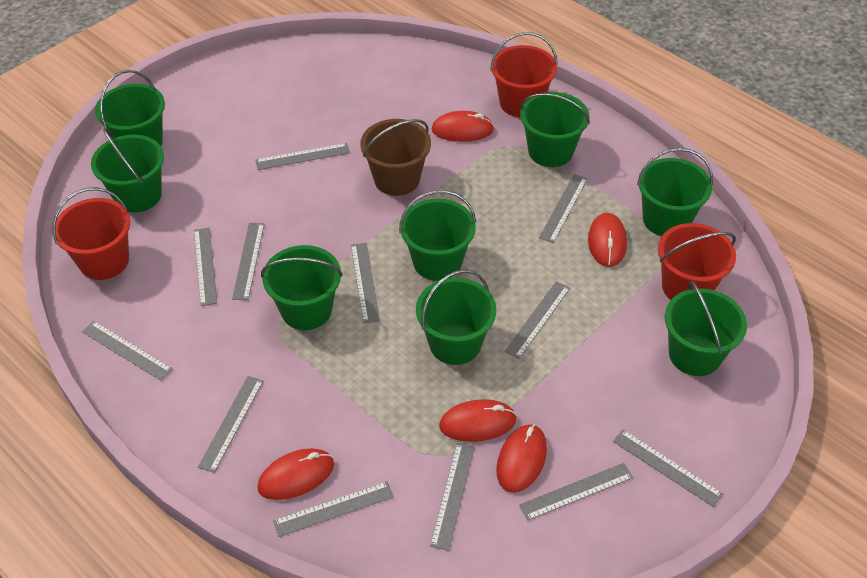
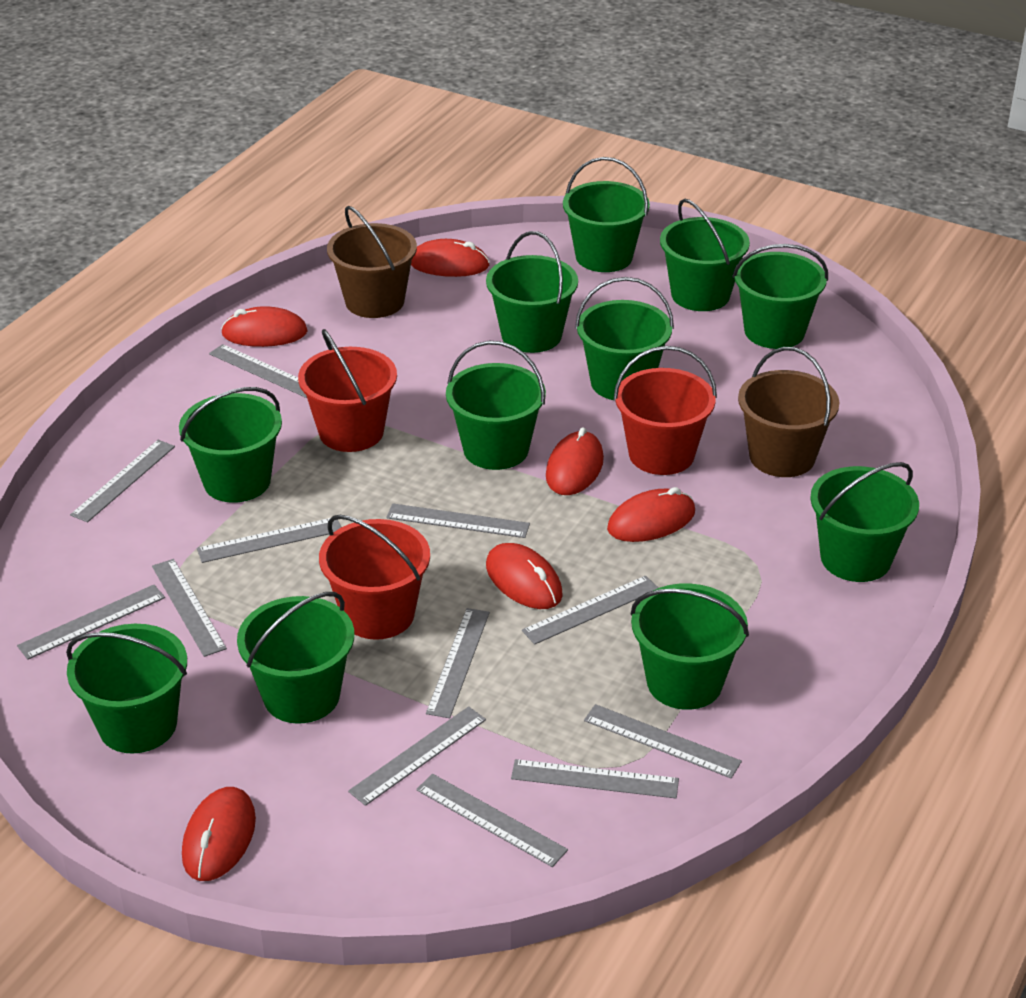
brown bucket: 1 -> 2
green bucket: 8 -> 11
red mouse: 5 -> 6

